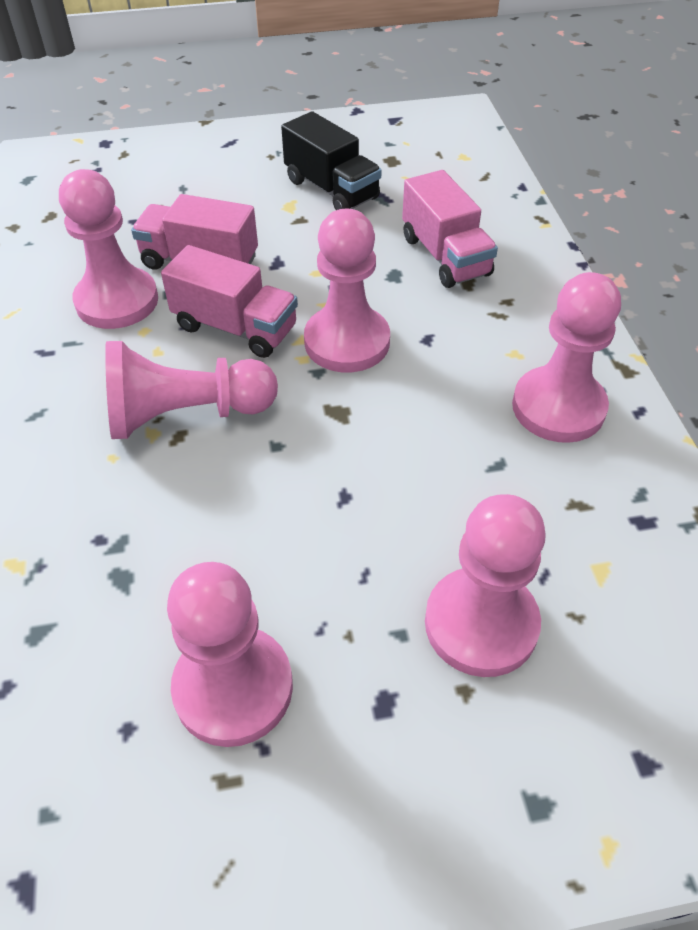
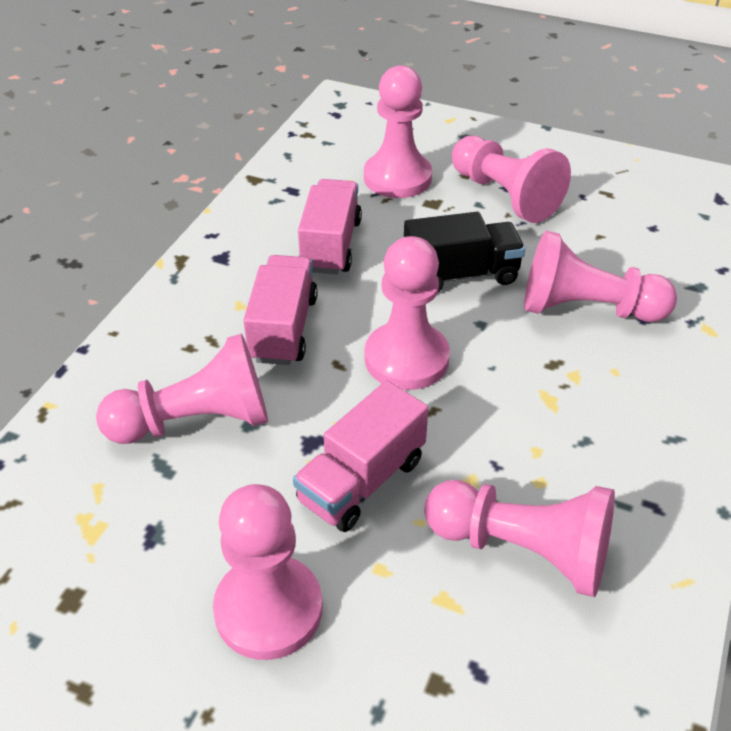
pink pawn: 6 -> 7

